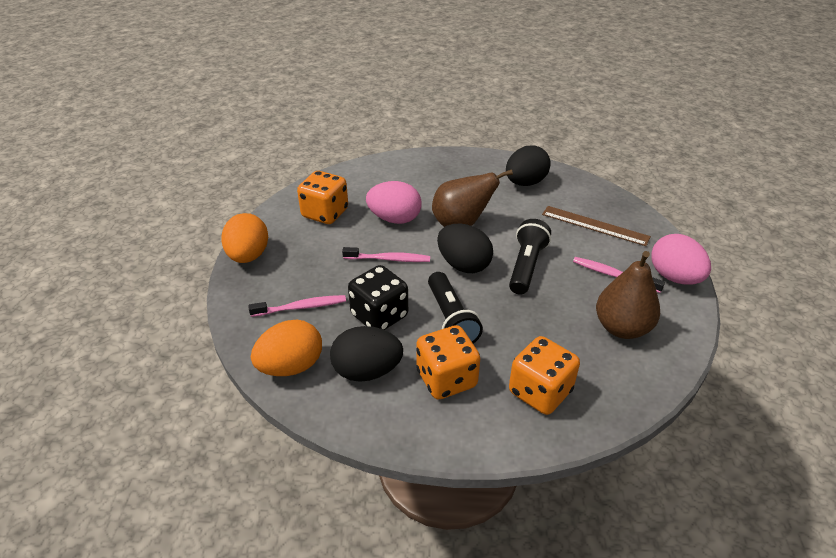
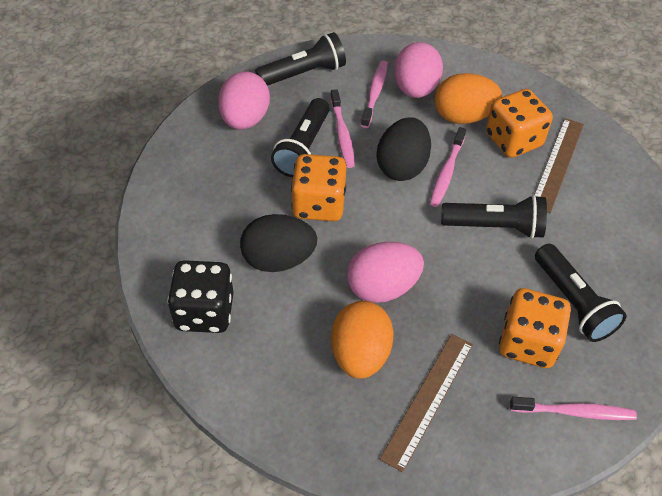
black egg: 3 -> 2
black flashlight: 2 -> 4
brown pear: 2 -> 0
brown ruler: 1 -> 2
pink egg: 2 -> 3
pink toothbrush: 3 -> 4

